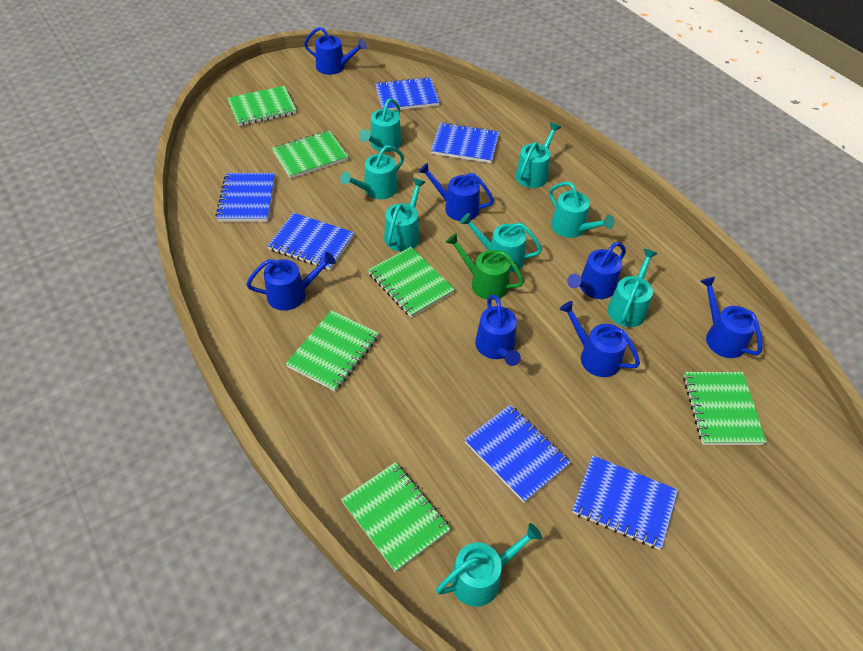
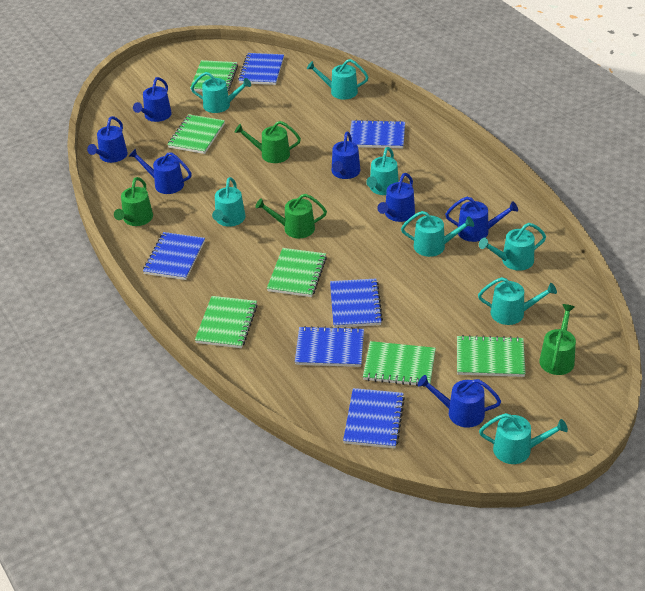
green watering can: 1 -> 4

